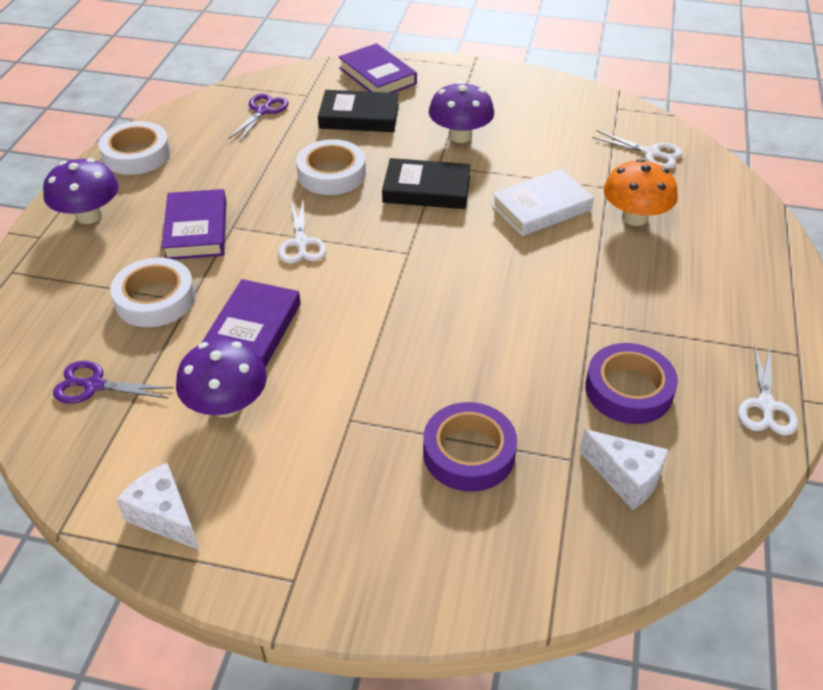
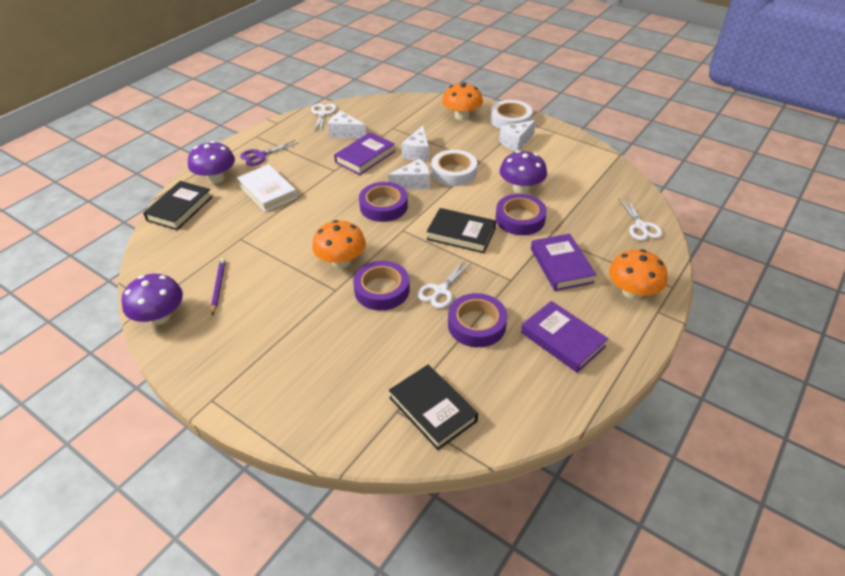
black book: 2 -> 3
orange mushroom: 1 -> 3
purple pencil: 0 -> 1
purple scissors: 2 -> 1
purple tape: 2 -> 4
white cheese: 2 -> 4
white tape: 3 -> 2

